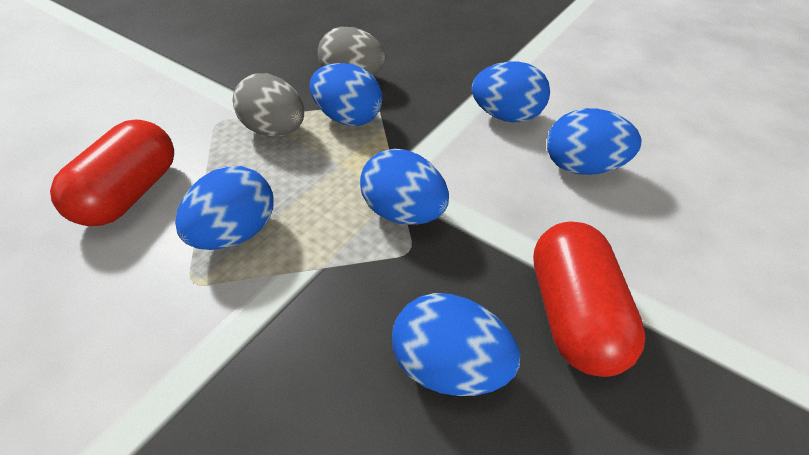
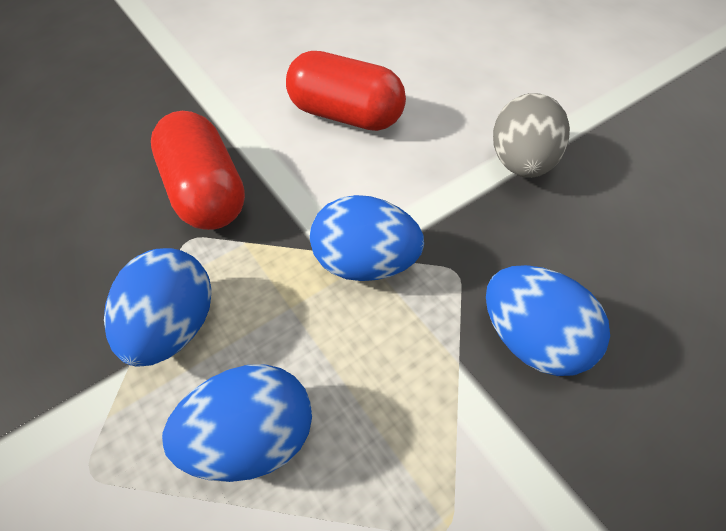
blue egg: 6 -> 4
grey egg: 2 -> 1

